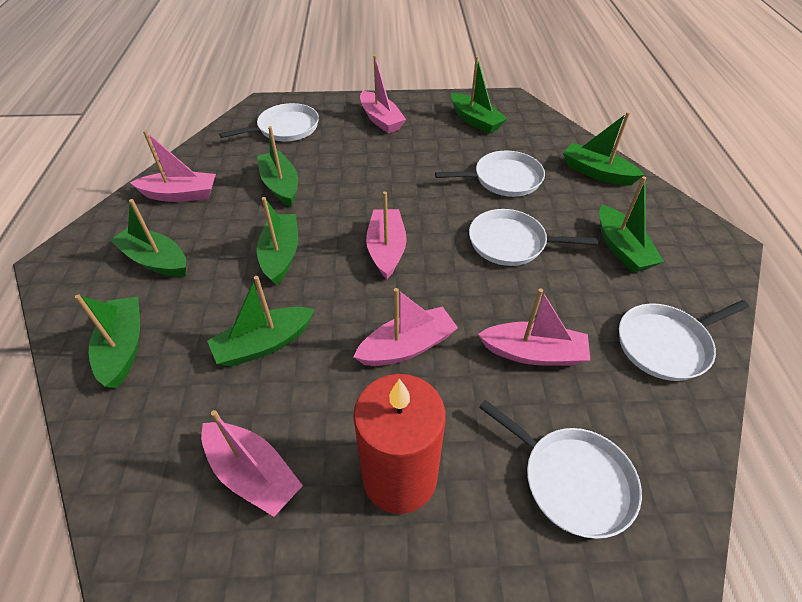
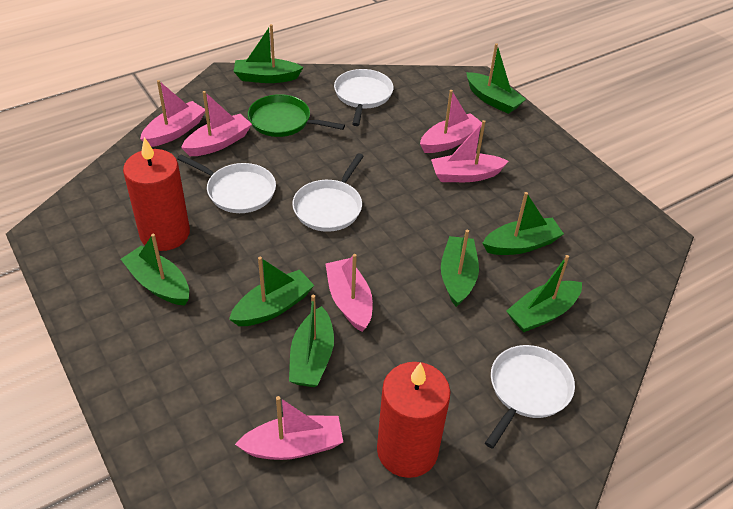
green pan: 0 -> 1
red candle: 1 -> 2
white pan: 5 -> 4

